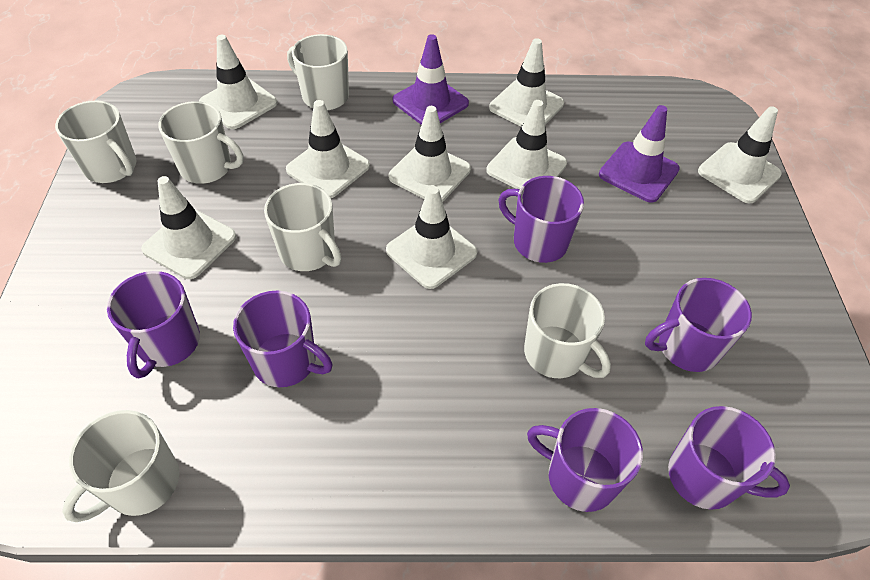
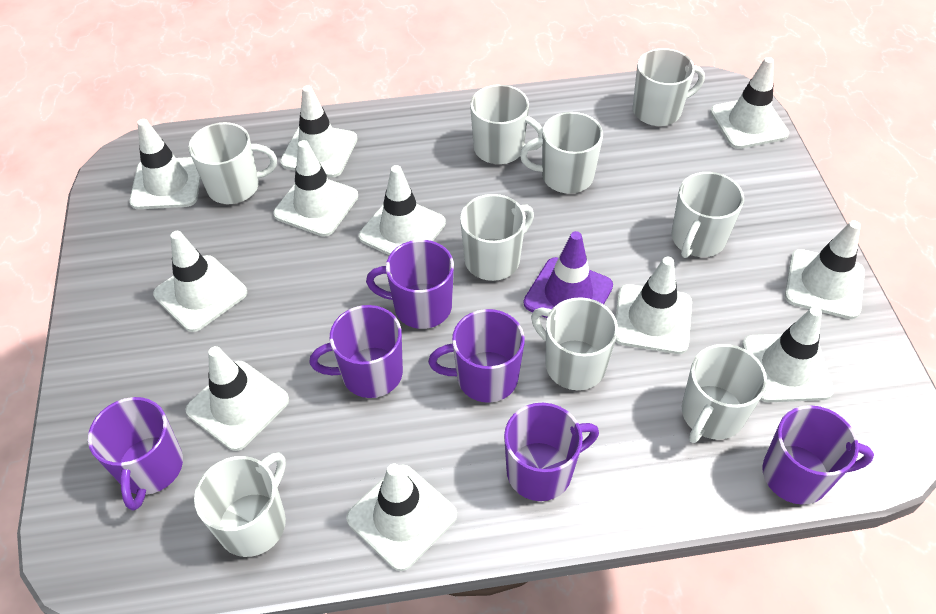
purple traffic cone: 2 -> 1
white mug: 6 -> 9
white traffic cone: 8 -> 11

